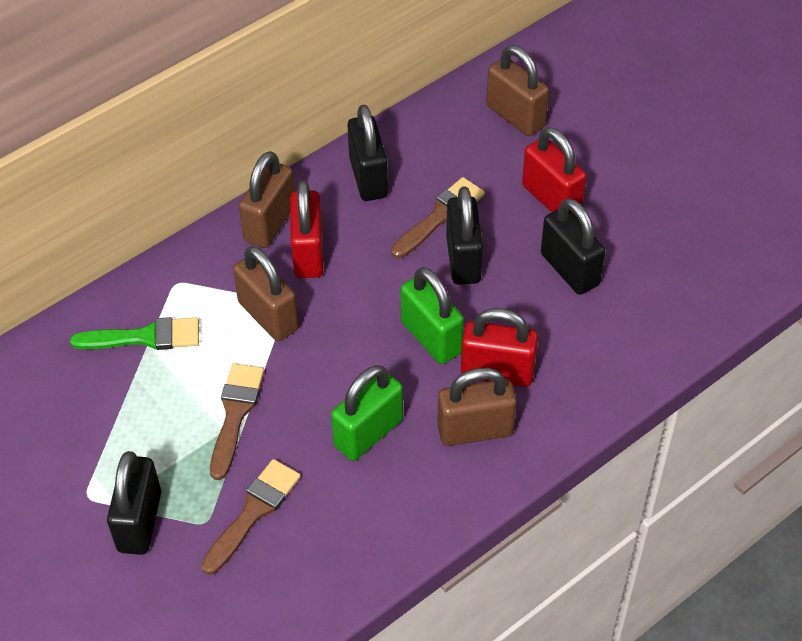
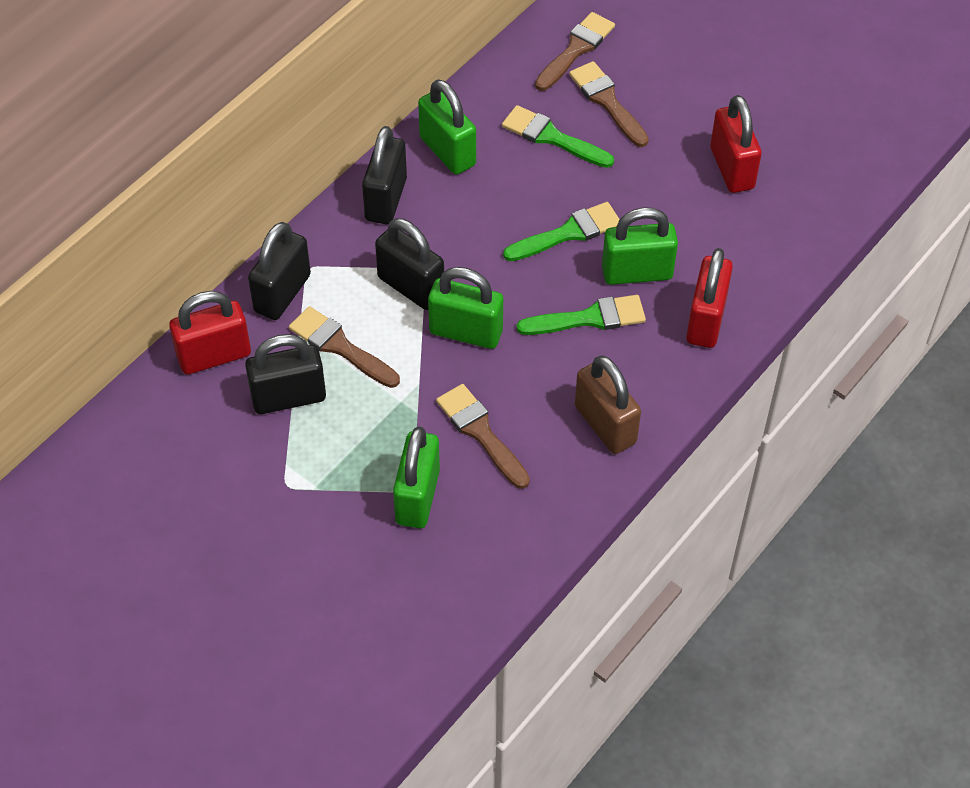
brown brush: 3 -> 4
brown padlock: 4 -> 1
green brush: 1 -> 3
green padlock: 2 -> 4

